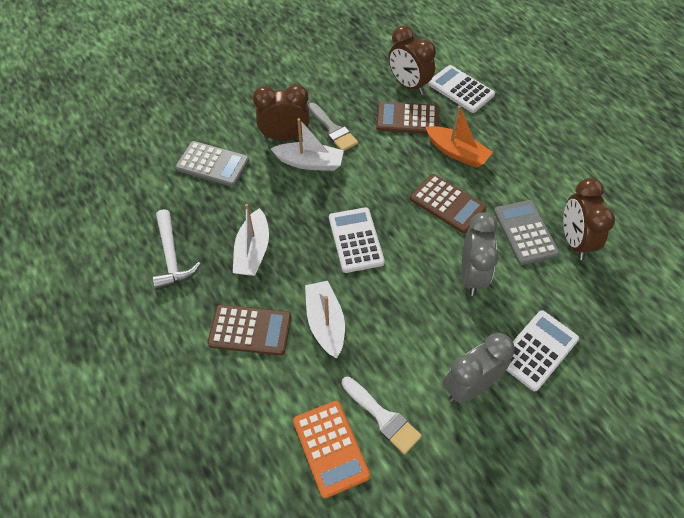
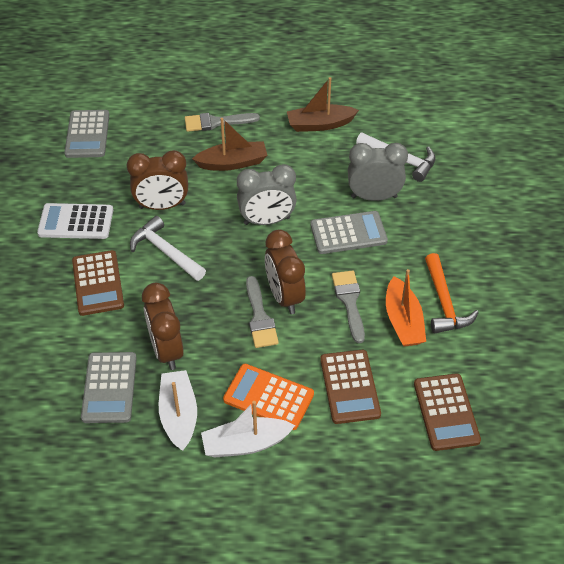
brown boat: 0 -> 2
grey brush: 1 -> 3
grey calculator: 2 -> 3
orange hammer: 0 -> 1
white boat: 3 -> 2
white brush: 1 -> 0
white calculator: 3 -> 1
white hammer: 1 -> 2

